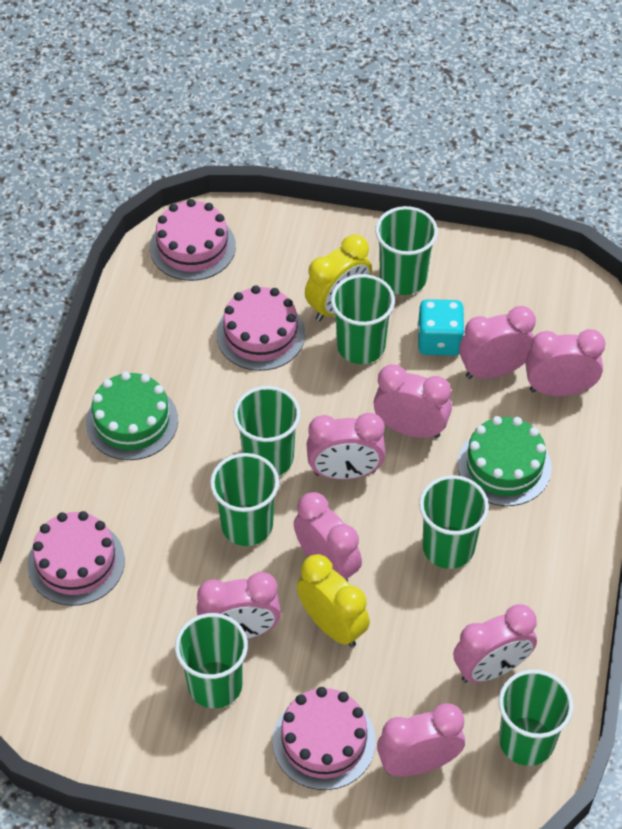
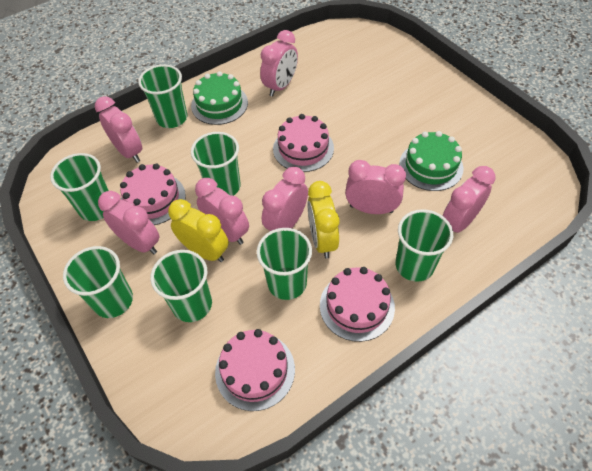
pink clock: 8 -> 7
turquoise dice: 1 -> 0

